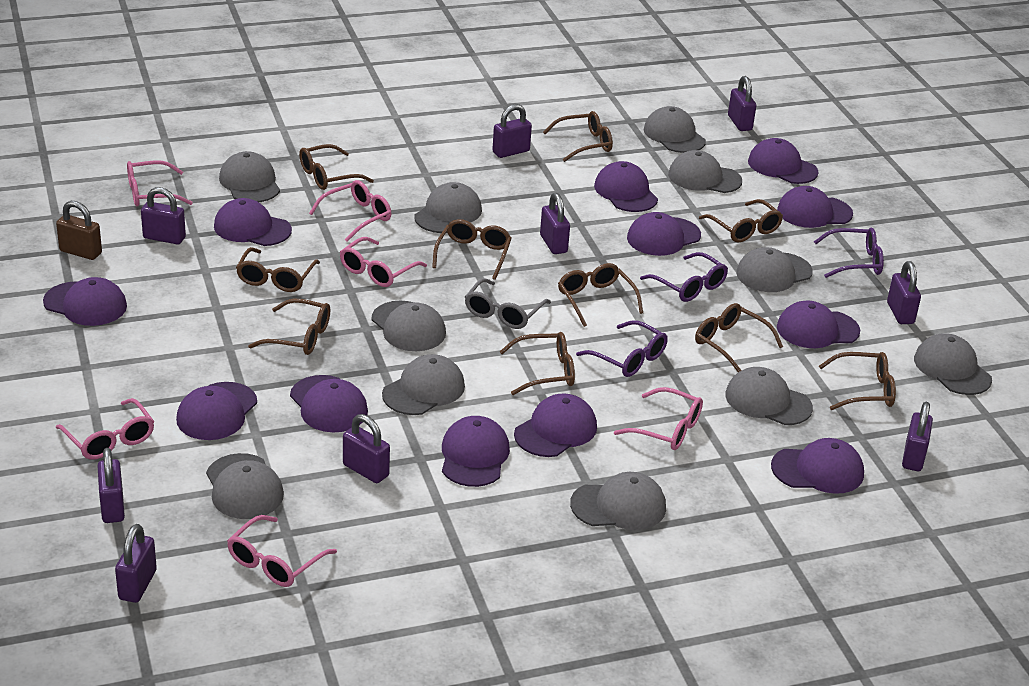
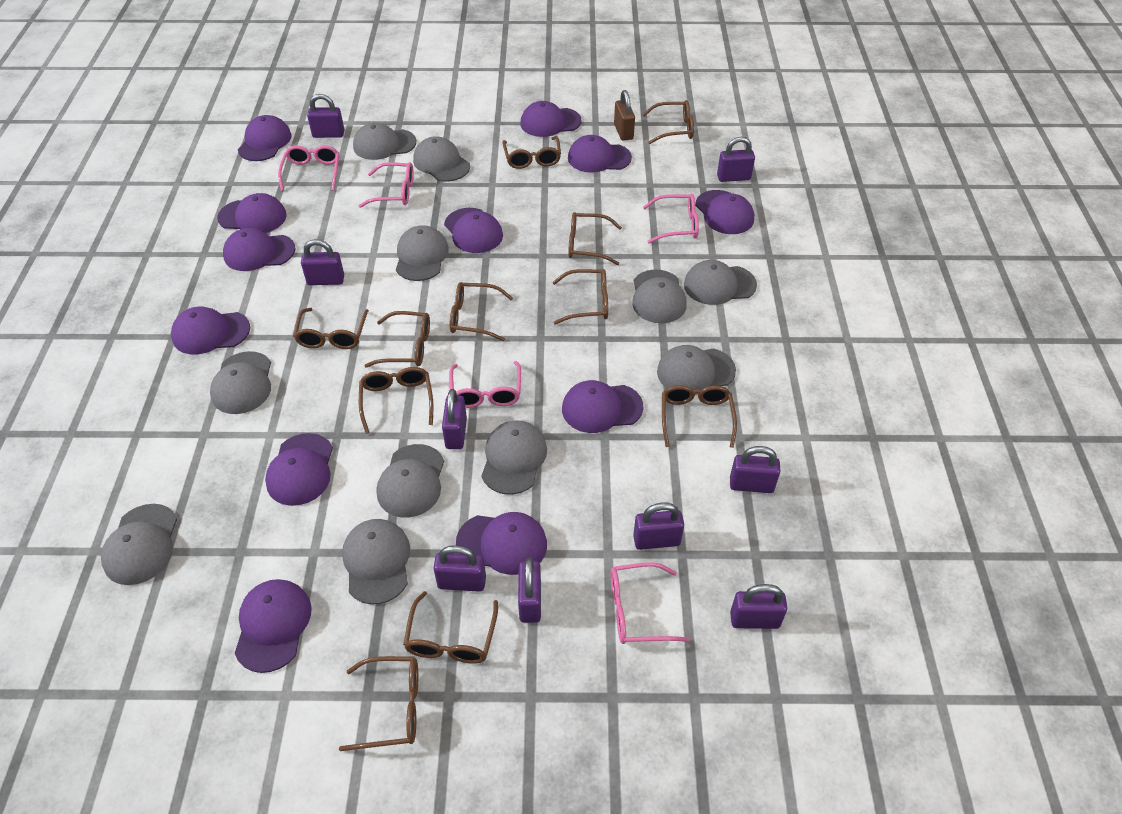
brown glasses: 10 -> 11
grey glasses: 1 -> 0
pink glasses: 6 -> 5
purple glasses: 3 -> 0

